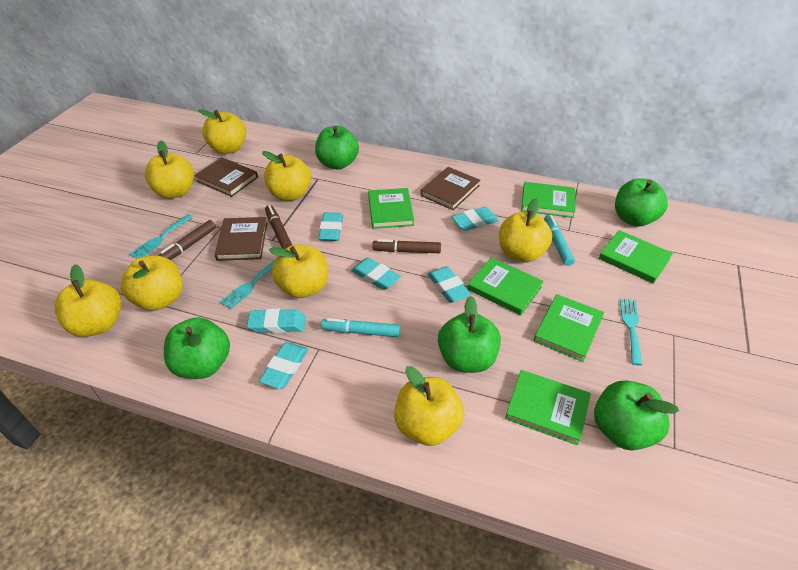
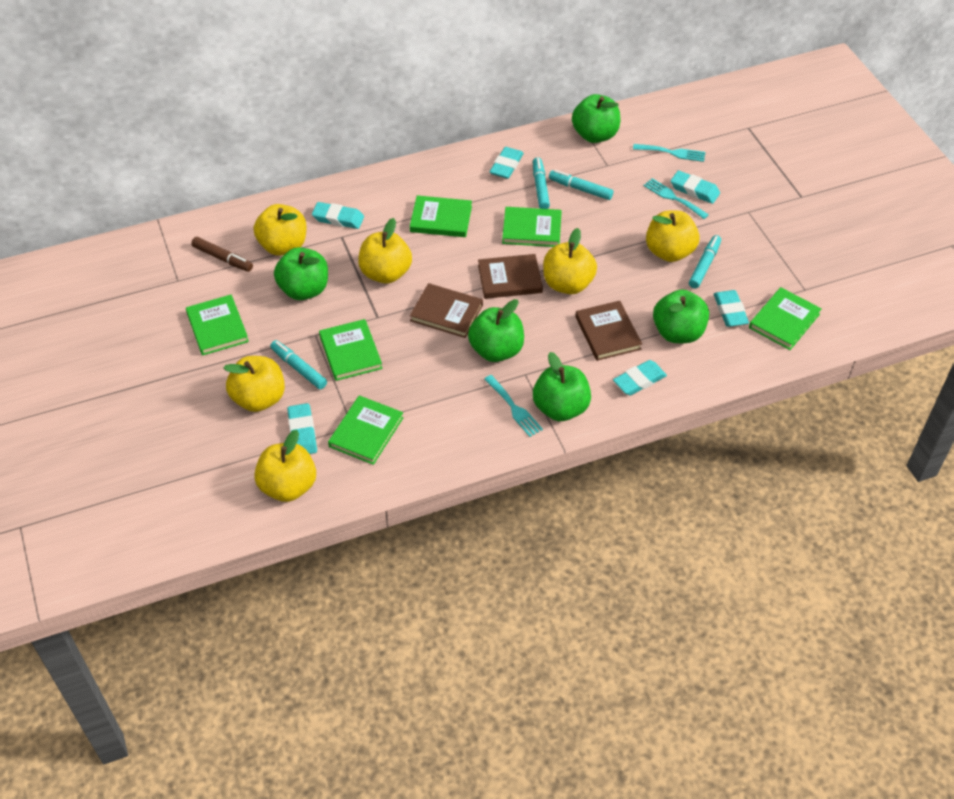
brown marker: 3 -> 1
turquoise marker: 2 -> 4
yellow apple: 8 -> 6

